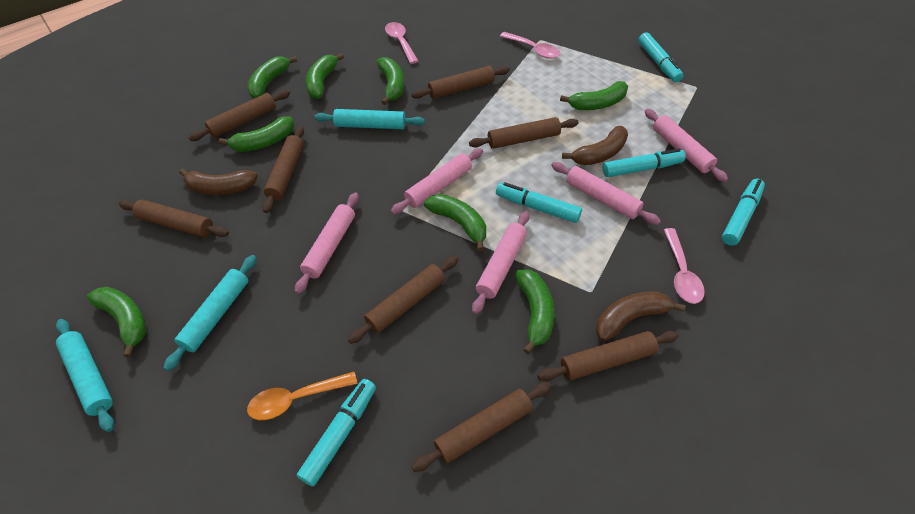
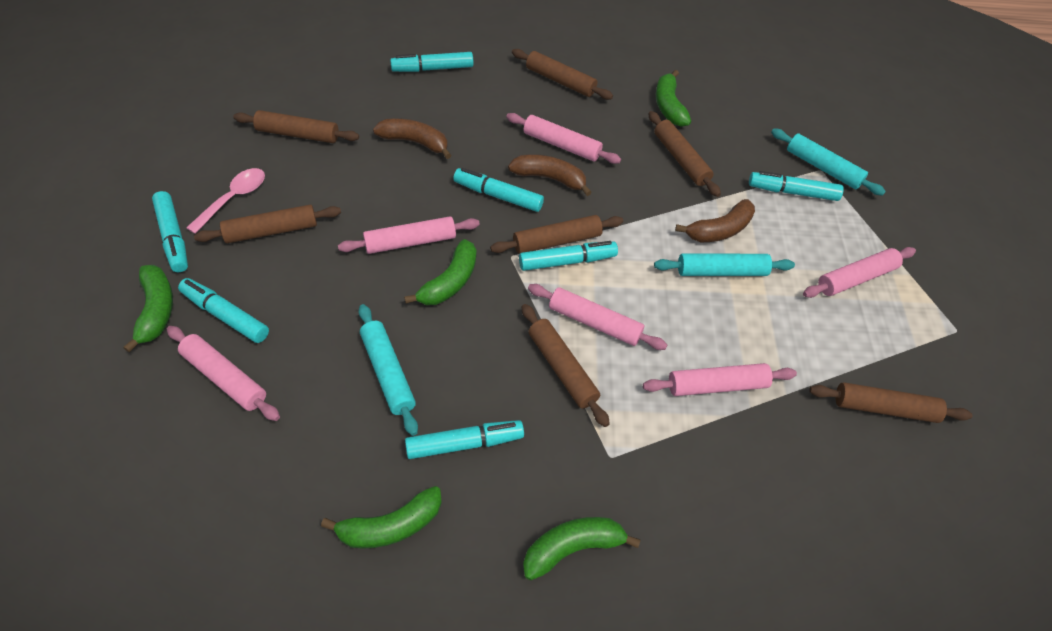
brown rolling pin: 8 -> 7
green banana: 8 -> 5
orange spoon: 1 -> 0
pink rolling pin: 5 -> 6
pink spoon: 3 -> 1
turquoise marker: 5 -> 7

